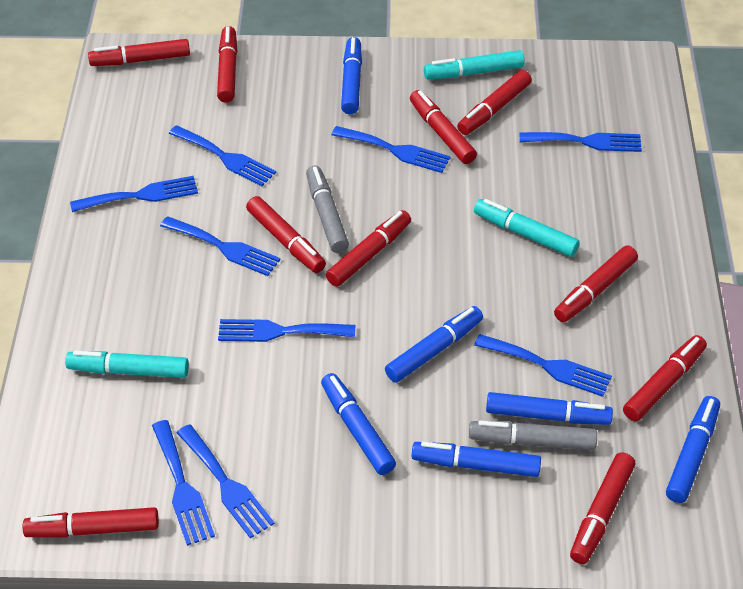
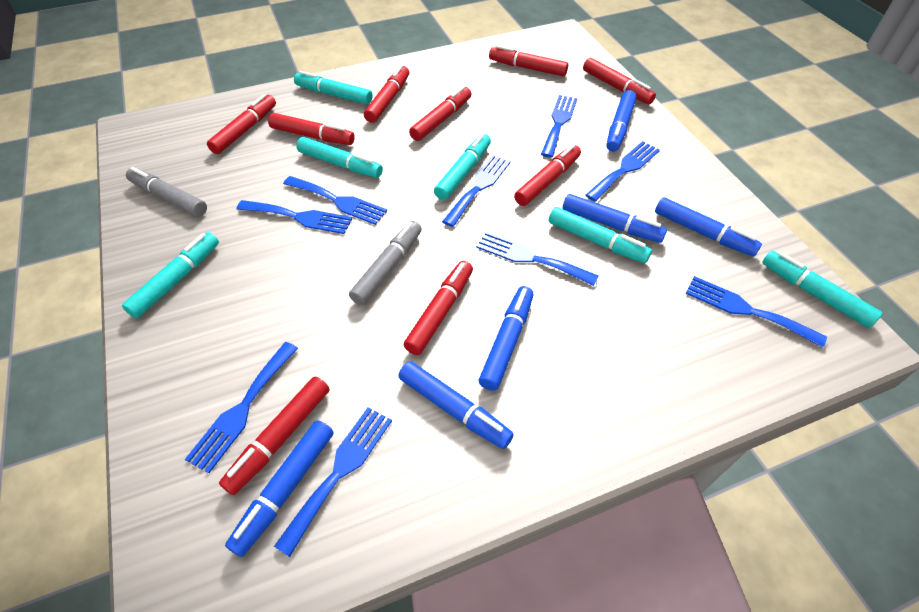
red marker: 10 -> 9
turquoise marker: 3 -> 6

